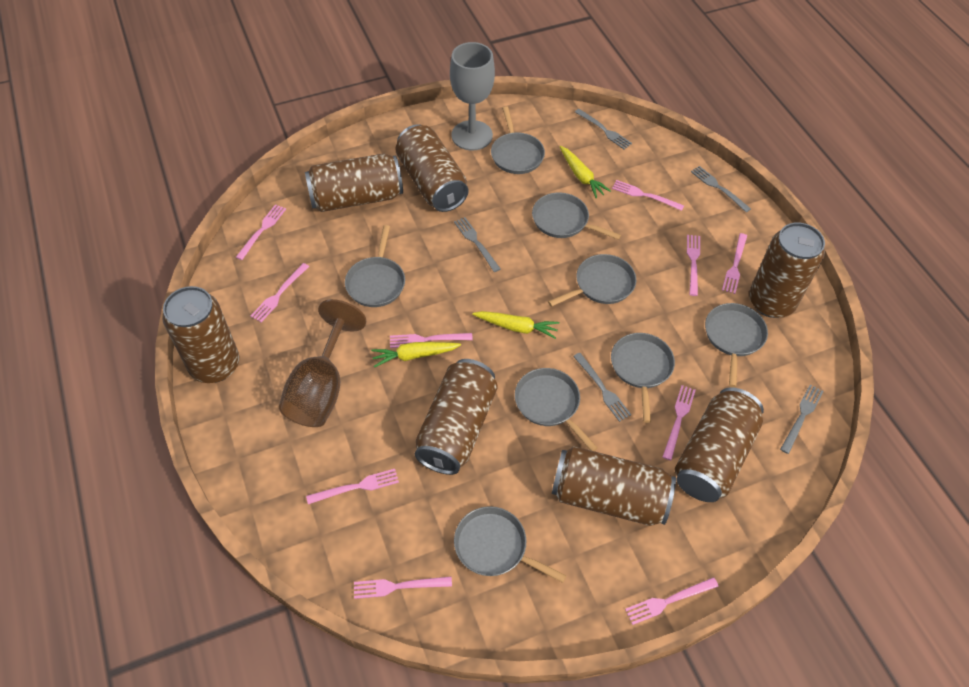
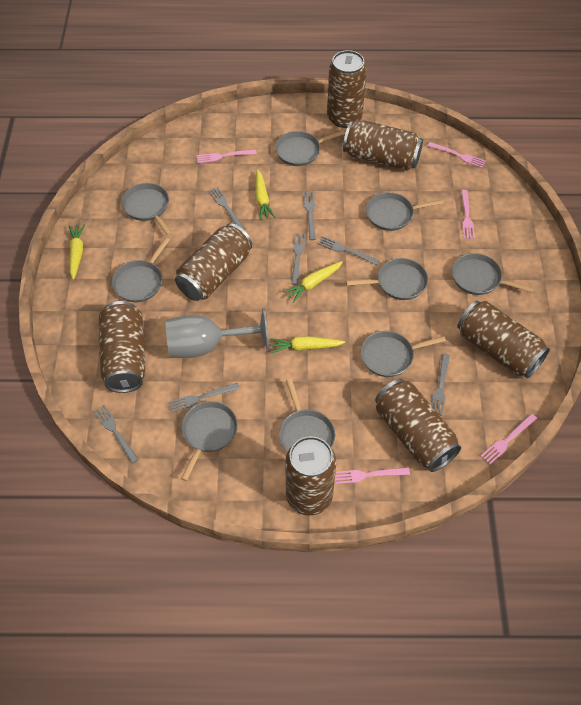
brown goblet: 1 -> 0
grey fork: 5 -> 7
grey pan: 8 -> 9
pink fork: 10 -> 5
yellow carrot: 3 -> 4

